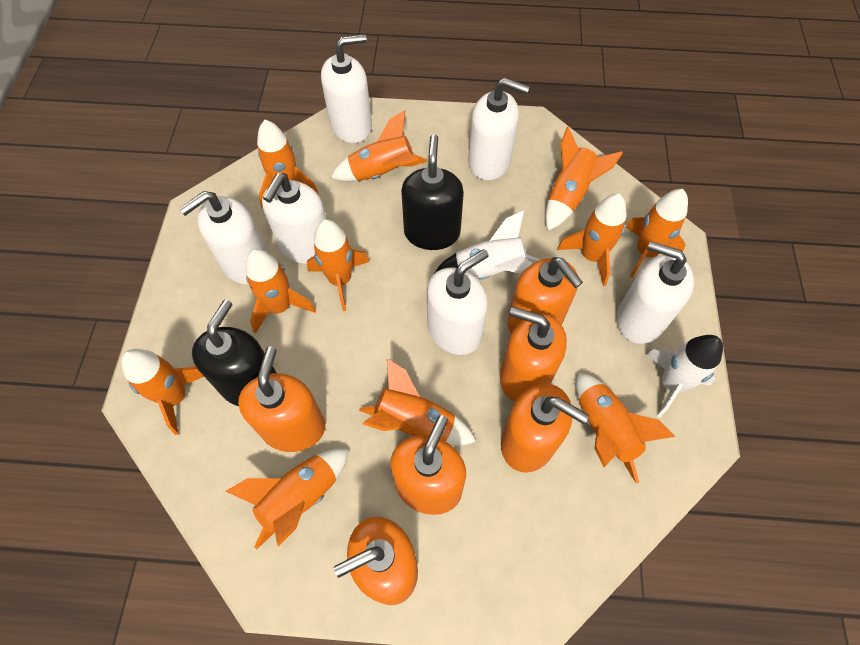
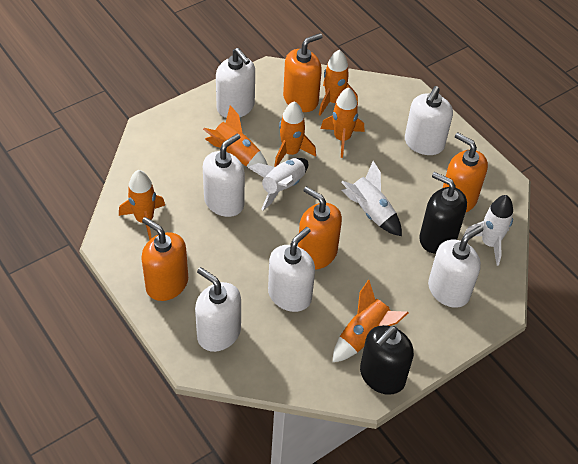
orange rocket: 11 -> 6
orange soap dispenser: 6 -> 4
white rocket: 2 -> 3

